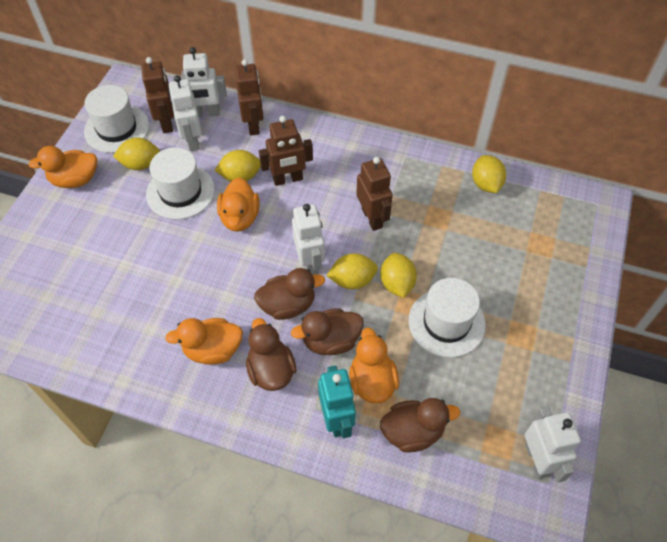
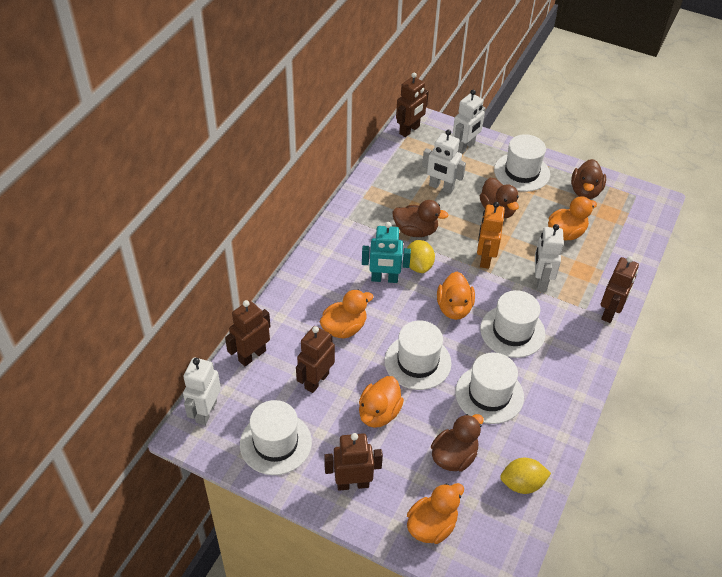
brown robot: 4 -> 5
orange duck: 4 -> 5
orange robot: 0 -> 1
white hat: 3 -> 5
yellow lemon: 5 -> 2

